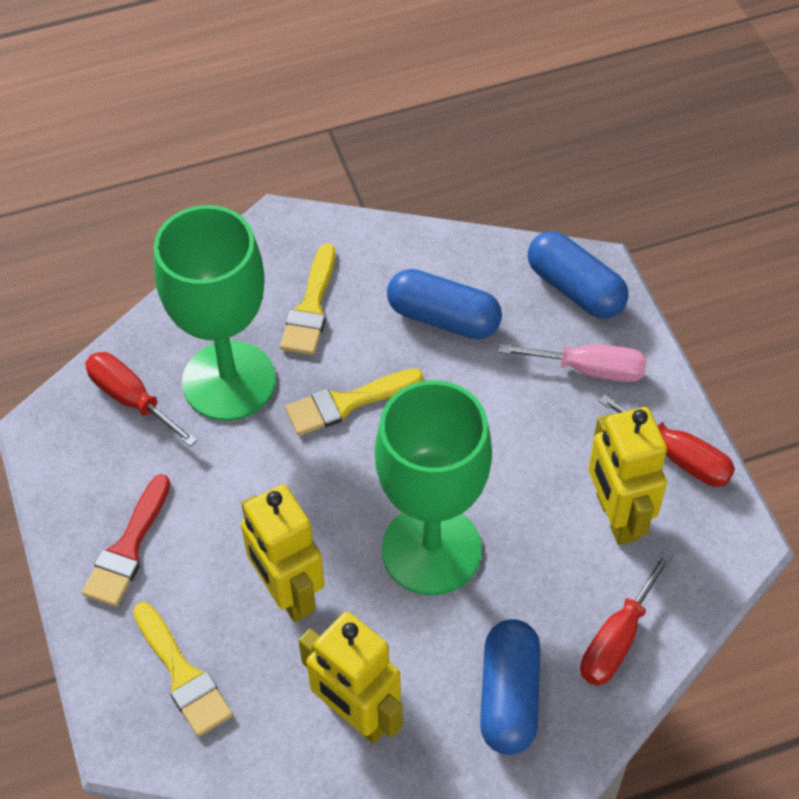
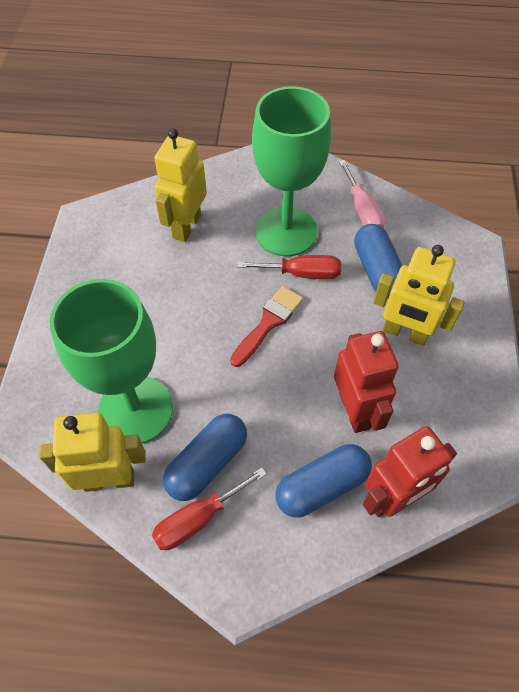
red robot: 0 -> 2
red screwdriver: 3 -> 2
yellow brush: 3 -> 0

